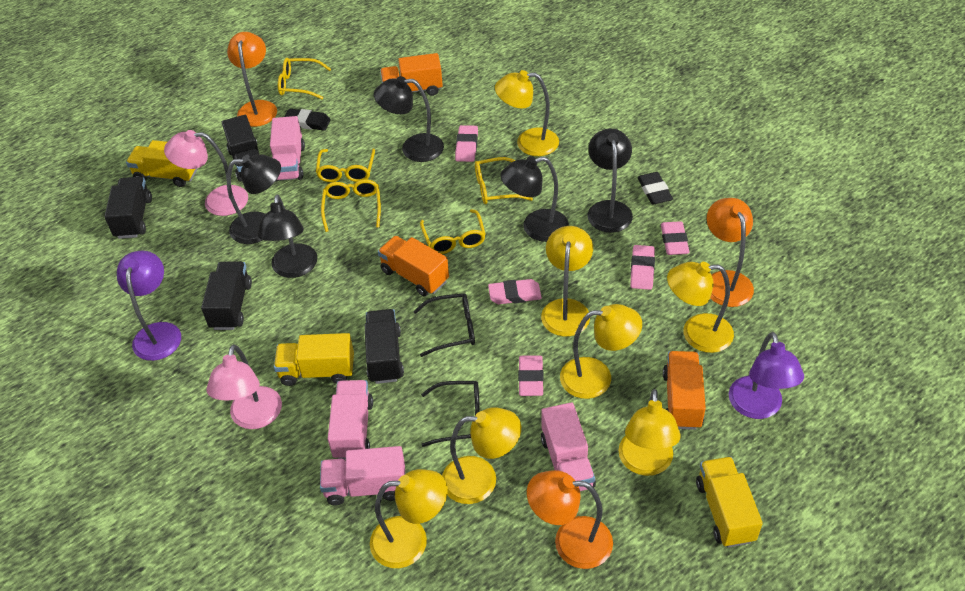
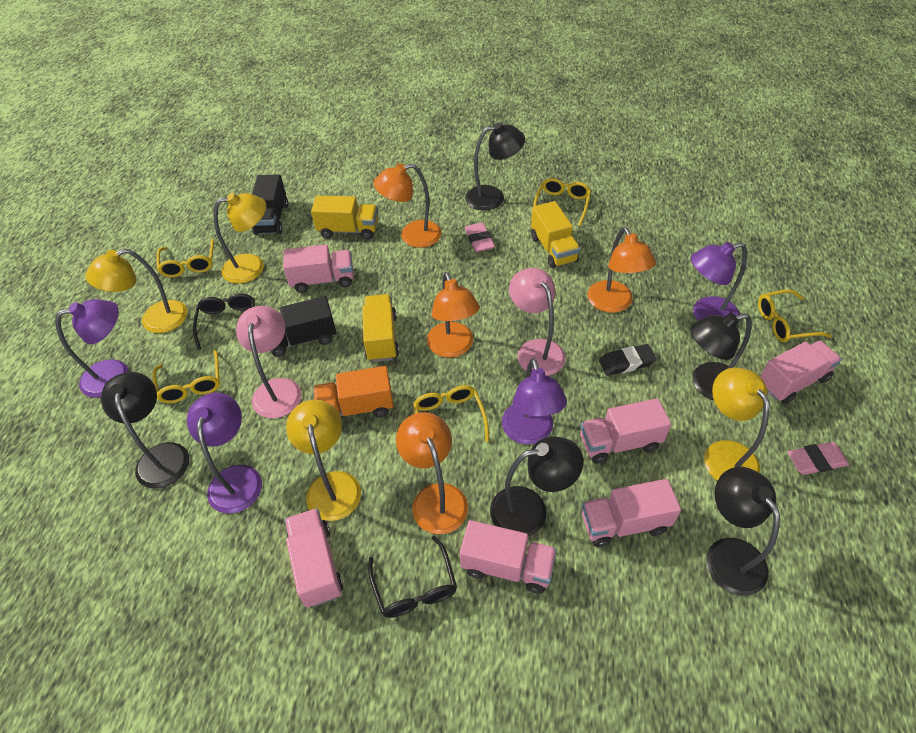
black eraser: 2 -> 1
black truck: 4 -> 2
orange lamp: 3 -> 4
orange truck: 3 -> 1
pink eraser: 5 -> 2
pink truck: 4 -> 6
purple lamp: 2 -> 4
yellow lamp: 7 -> 4

